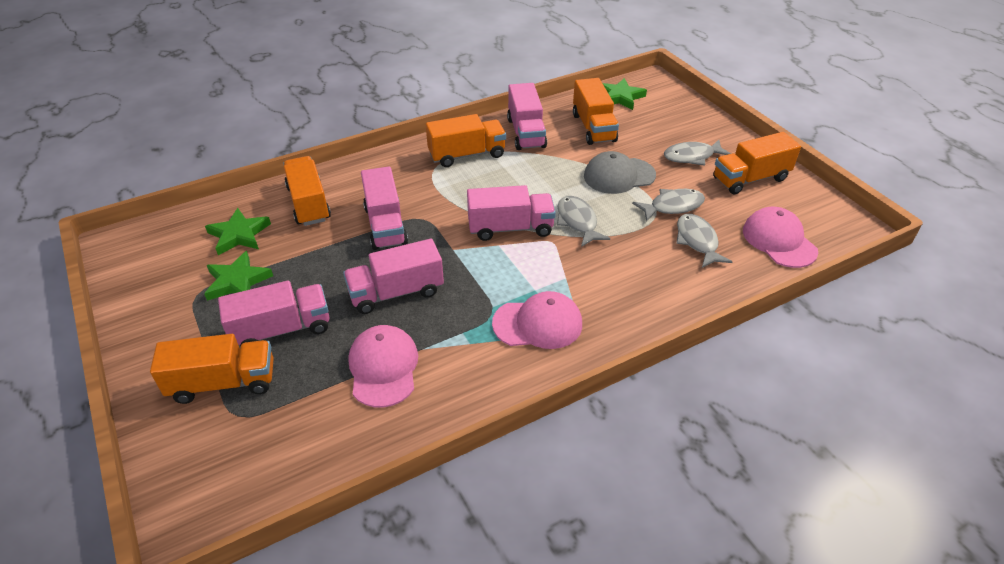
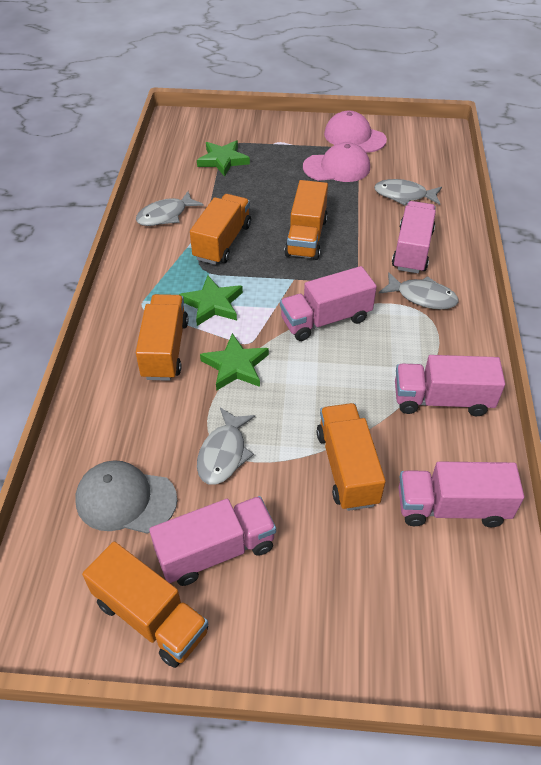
pink cap: 3 -> 2

